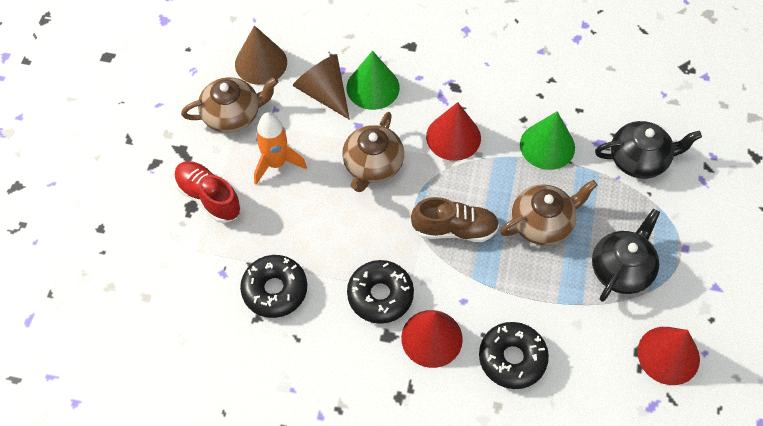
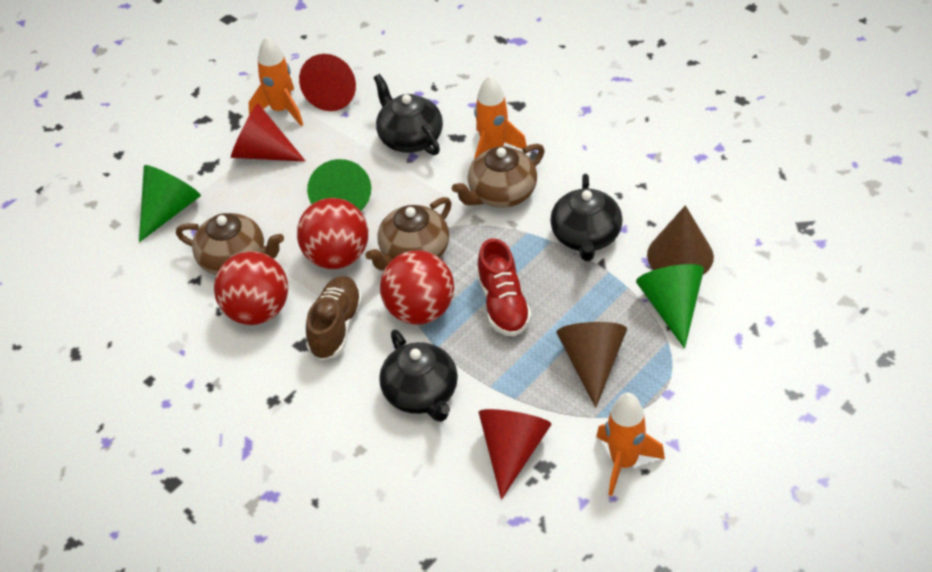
black donut: 3 -> 0
black teapot: 2 -> 3
green cone: 2 -> 3
orange rocket: 1 -> 3
red ball: 0 -> 3

